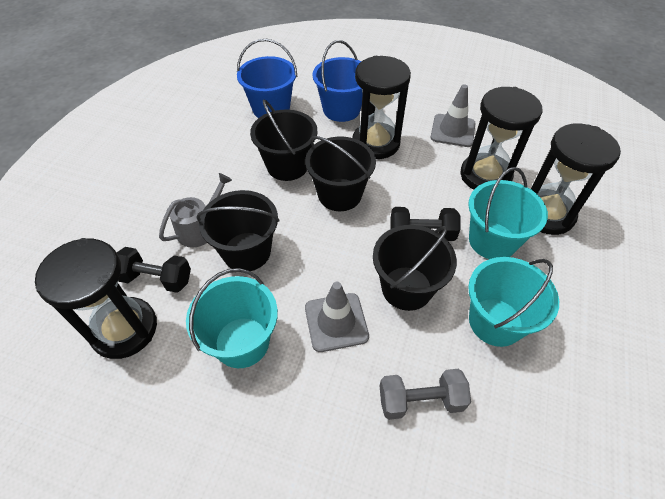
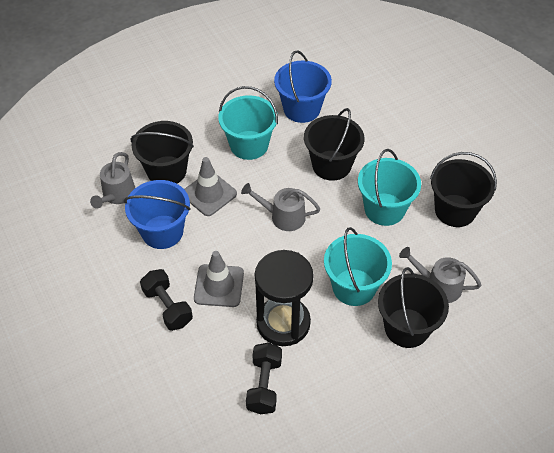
black hourglass: 4 -> 1
grey dumbbell: 1 -> 0
grey watering can: 1 -> 3

